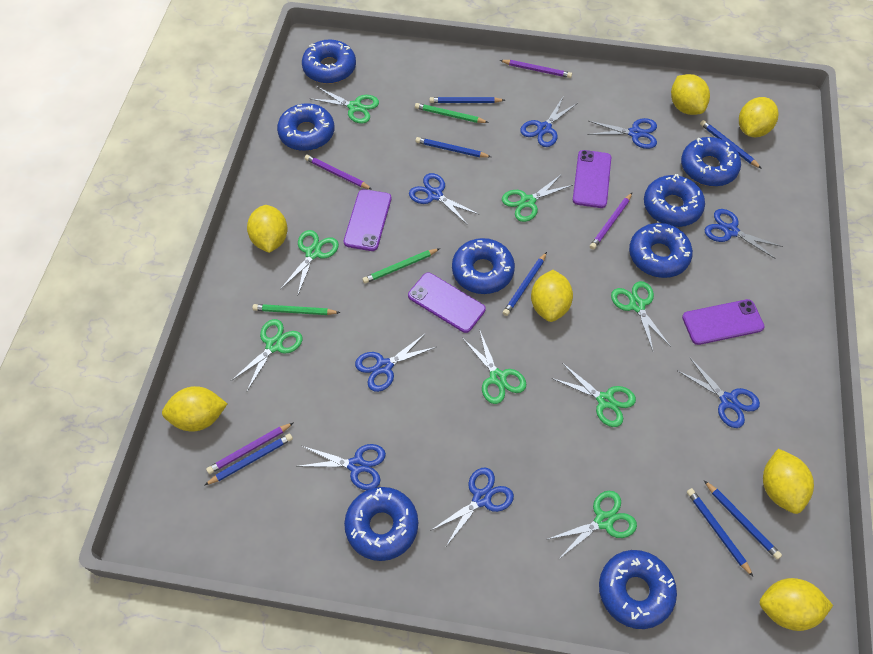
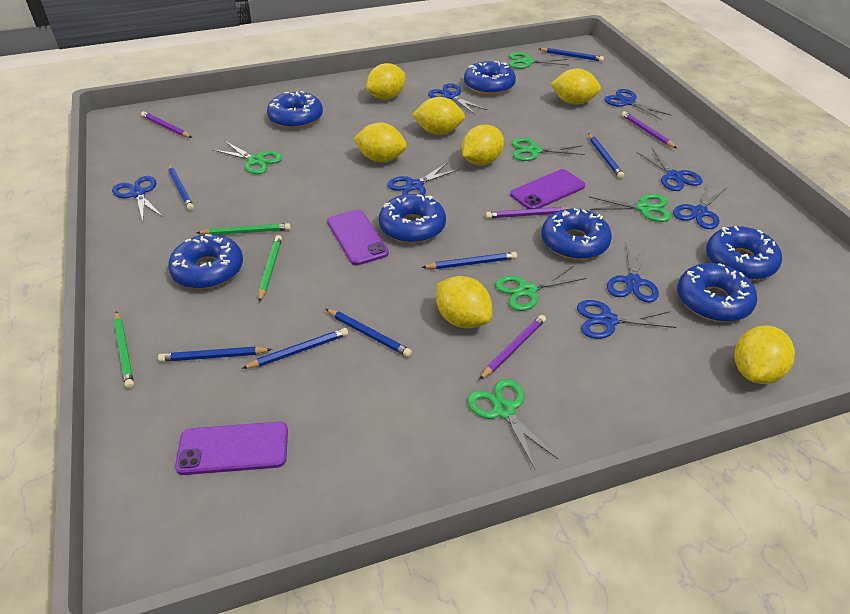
blue donut: 8 -> 7
green scissors: 8 -> 6
purple phone: 4 -> 3

